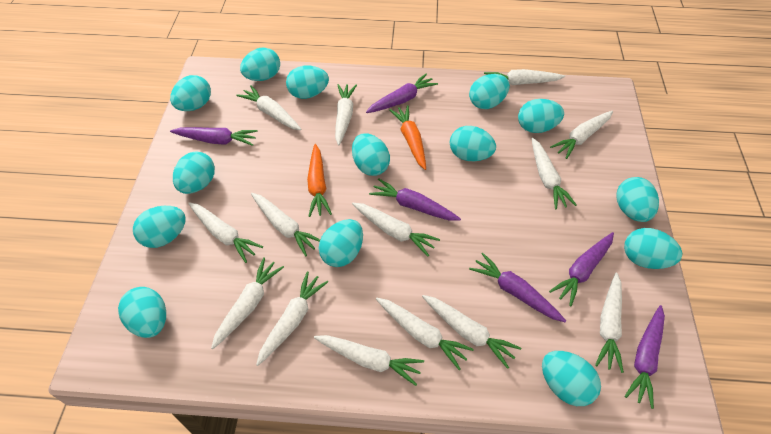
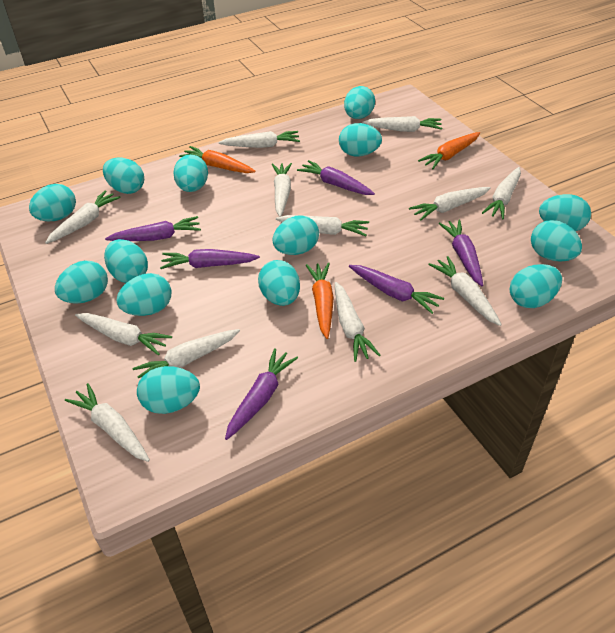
orange carrot: 2 -> 3
white carrot: 14 -> 12

